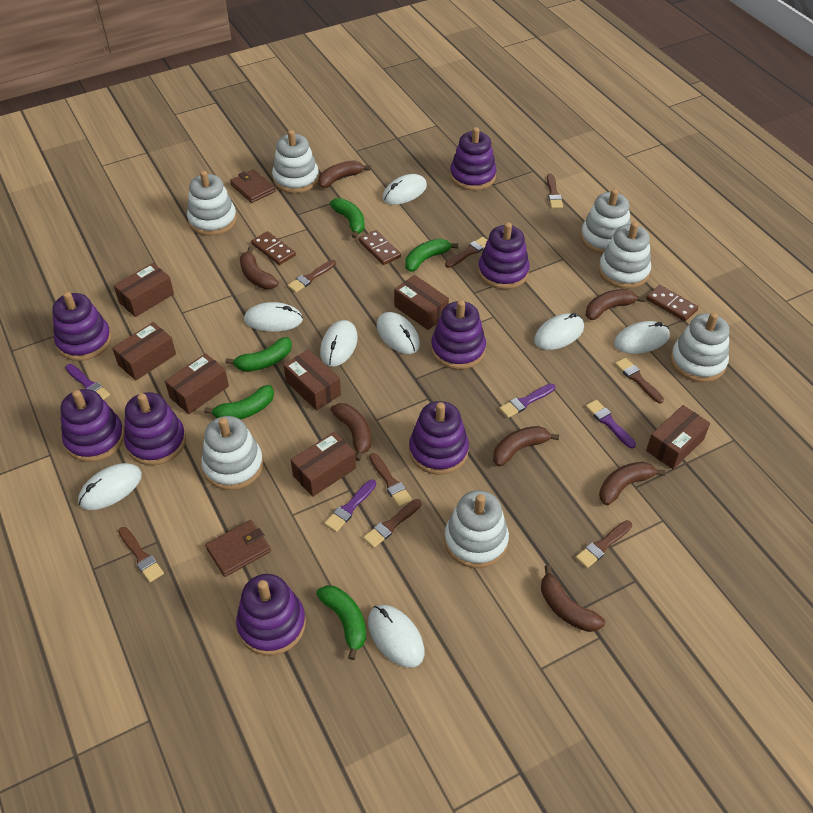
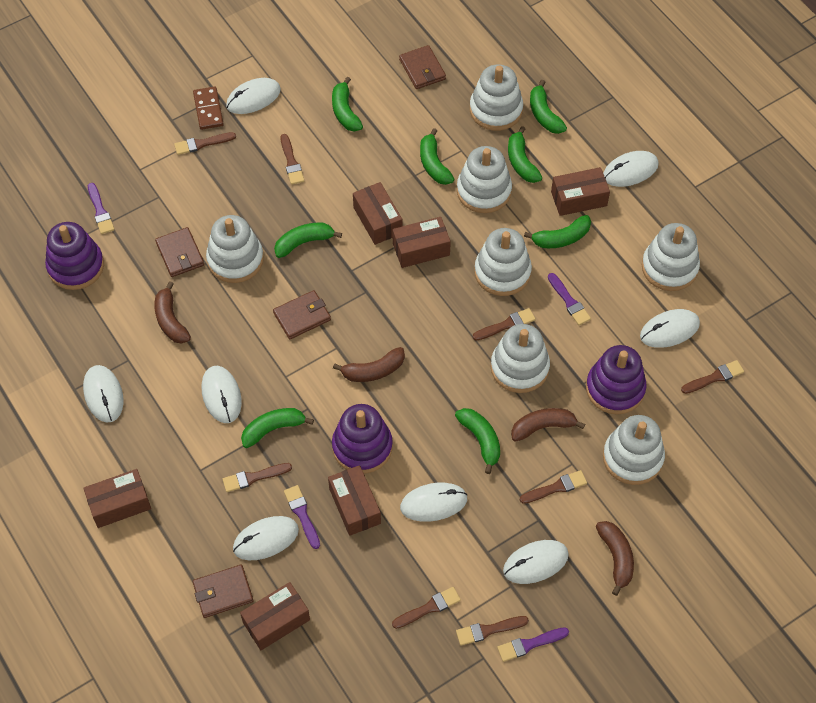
brown banana: 7 -> 4
brown box: 7 -> 6
brown domino: 3 -> 1
brown wallet: 2 -> 4
green banana: 5 -> 8
purple stacking toy: 8 -> 3

